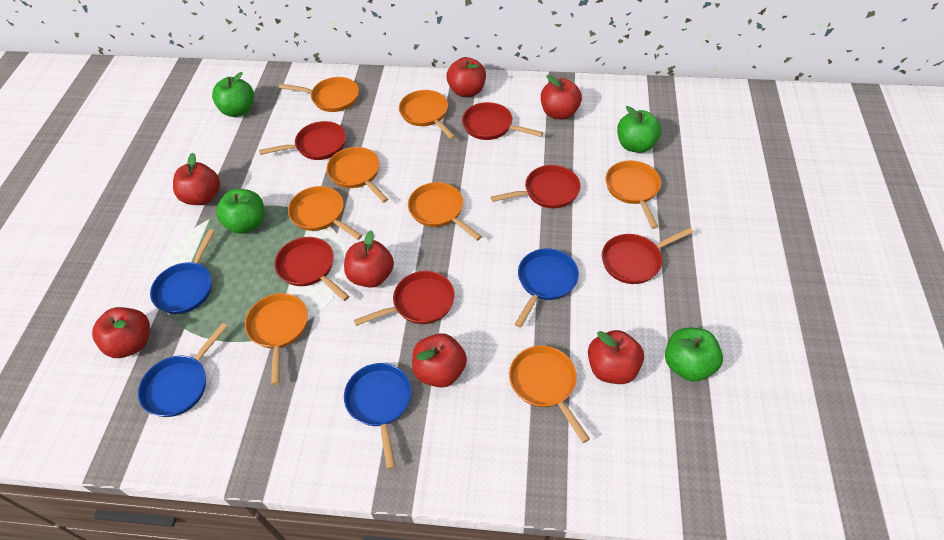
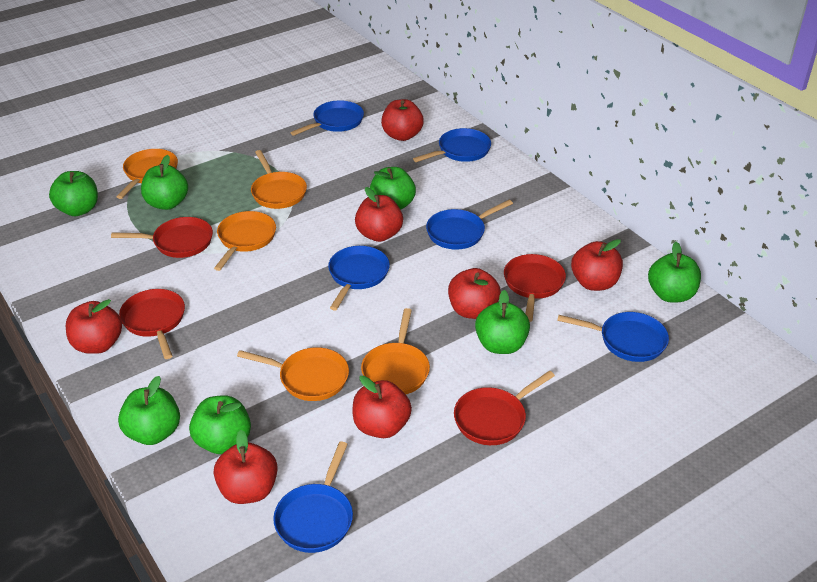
blue pan: 4 -> 6
green apple: 4 -> 7
orange pan: 8 -> 5
red pan: 6 -> 4

